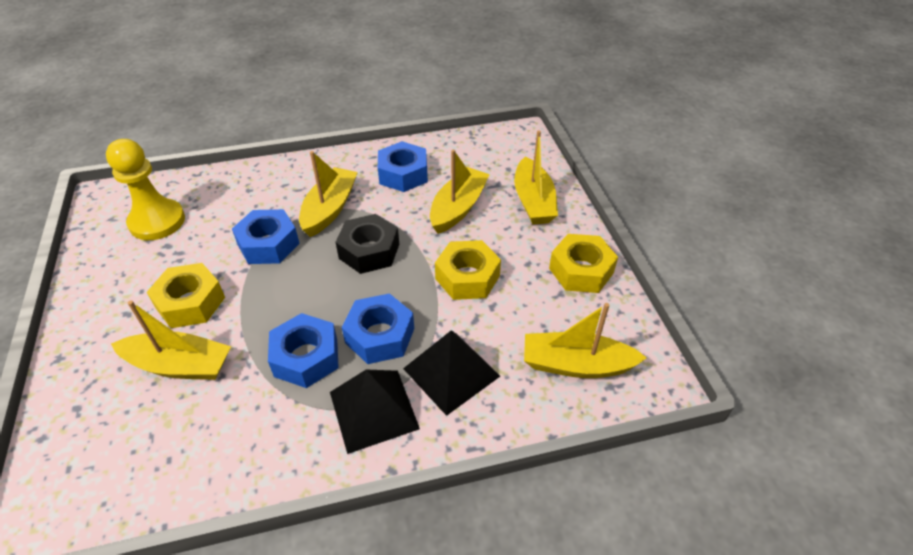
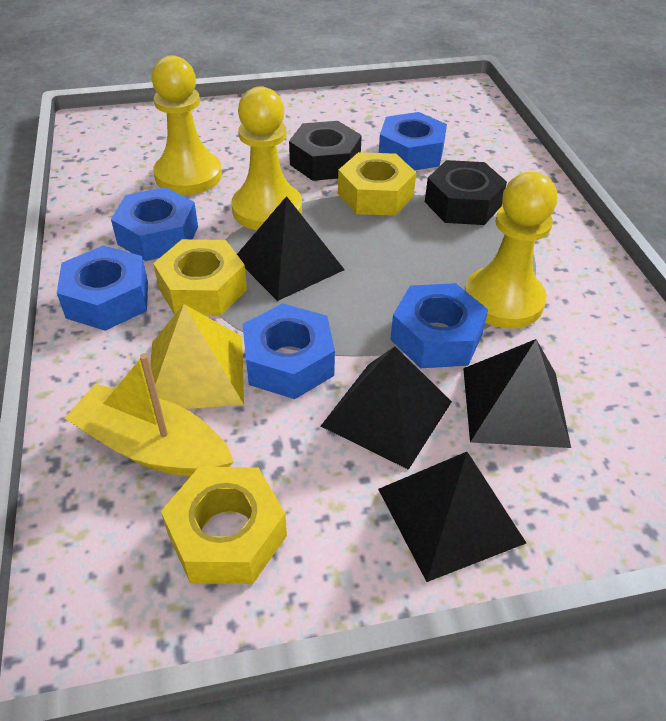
black nut: 1 -> 2
black pyramid: 2 -> 4
blue nut: 4 -> 5
yellow boat: 5 -> 1
yellow pawn: 1 -> 3
yellow pyramid: 0 -> 1

